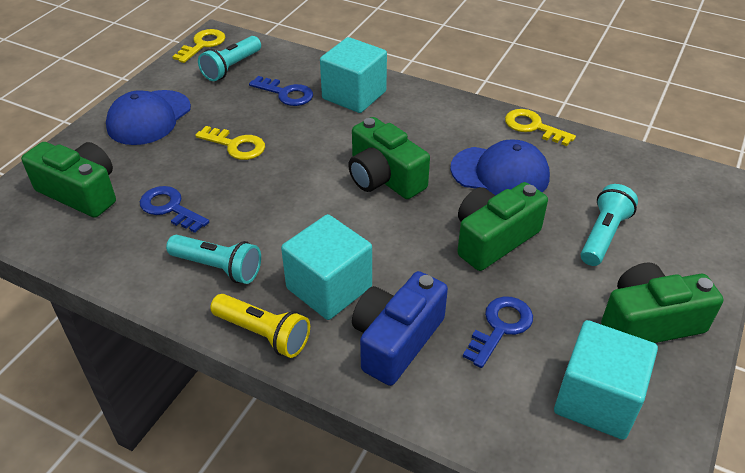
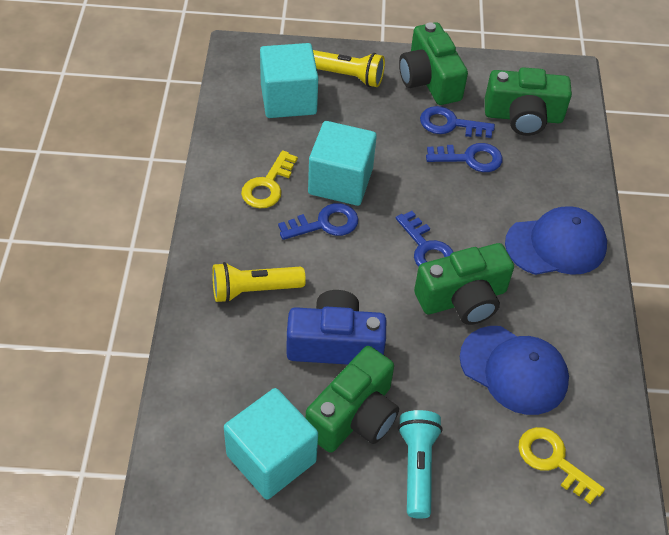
blue key: 3 -> 4
turquoise flashlight: 3 -> 1
yellow flashlight: 1 -> 2
yellow key: 3 -> 2

